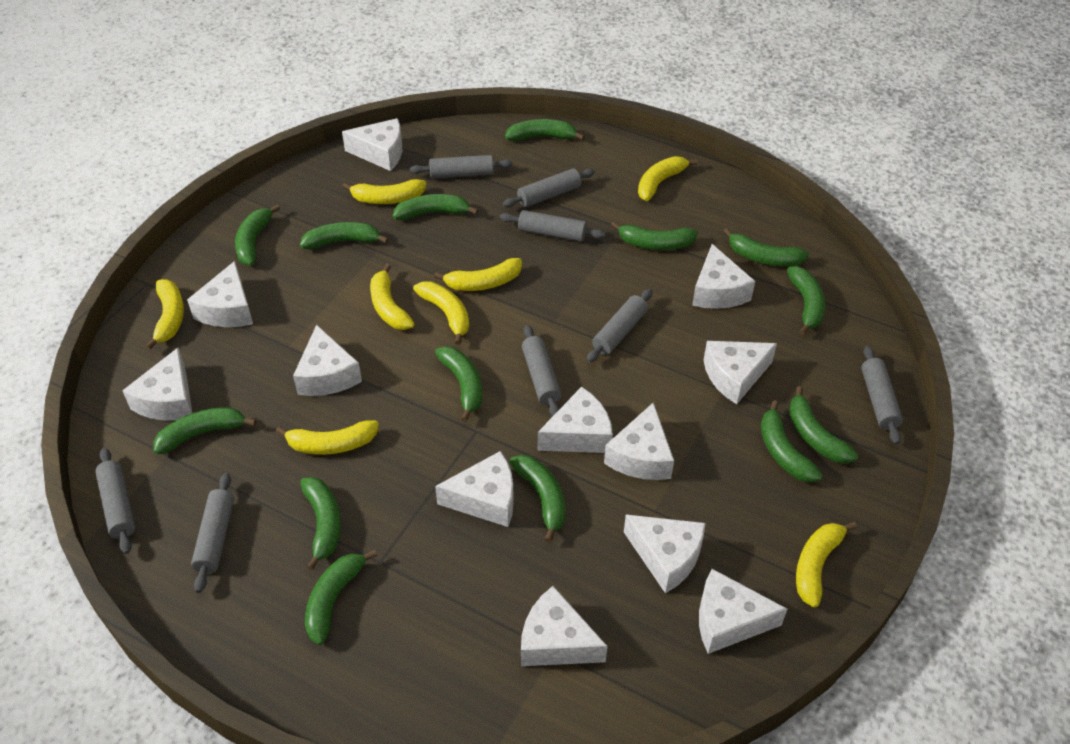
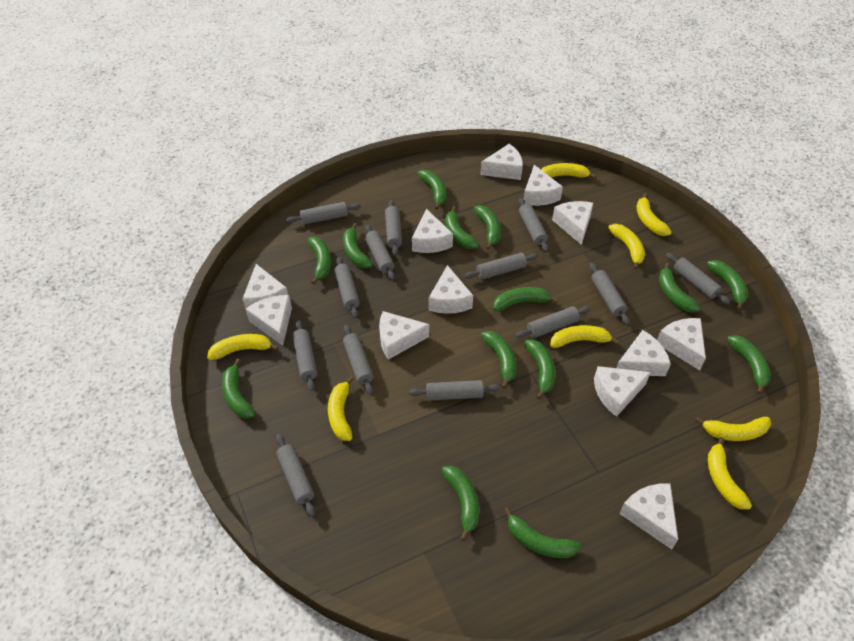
grey rolling pin: 8 -> 13

